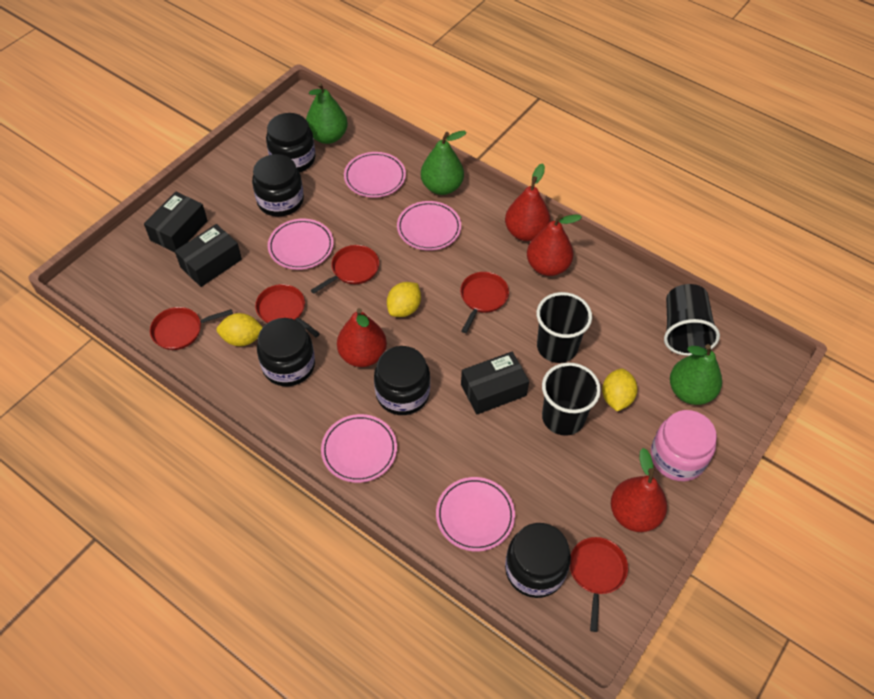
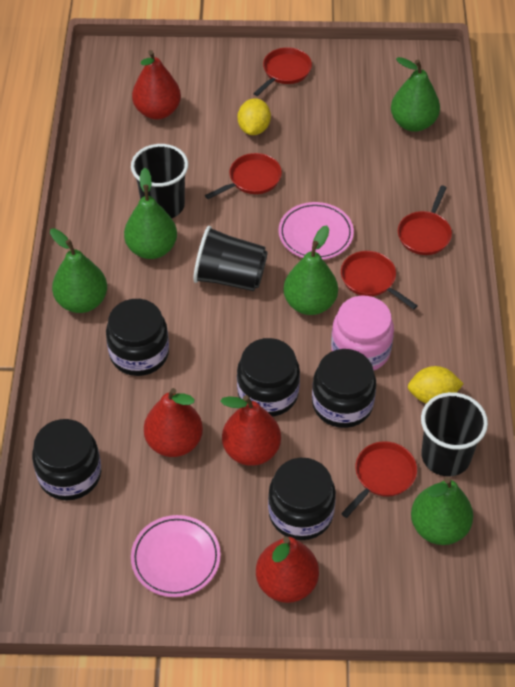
black box: 3 -> 0
green pear: 3 -> 5
pink plate: 5 -> 2
yellow lemon: 3 -> 2

